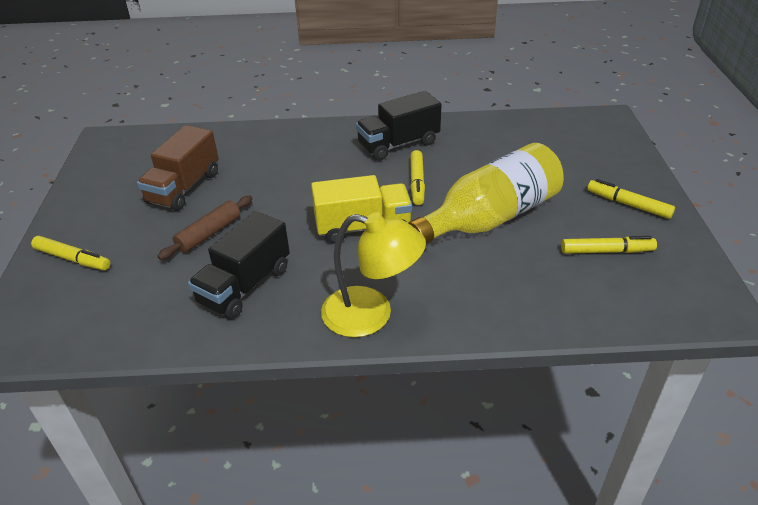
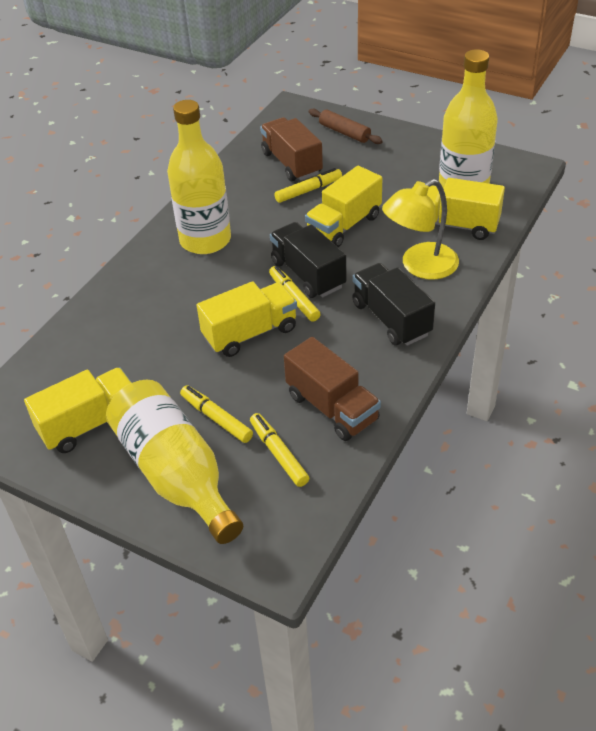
brown truck: 1 -> 2
yellow bottle: 1 -> 3
yellow truck: 1 -> 4

